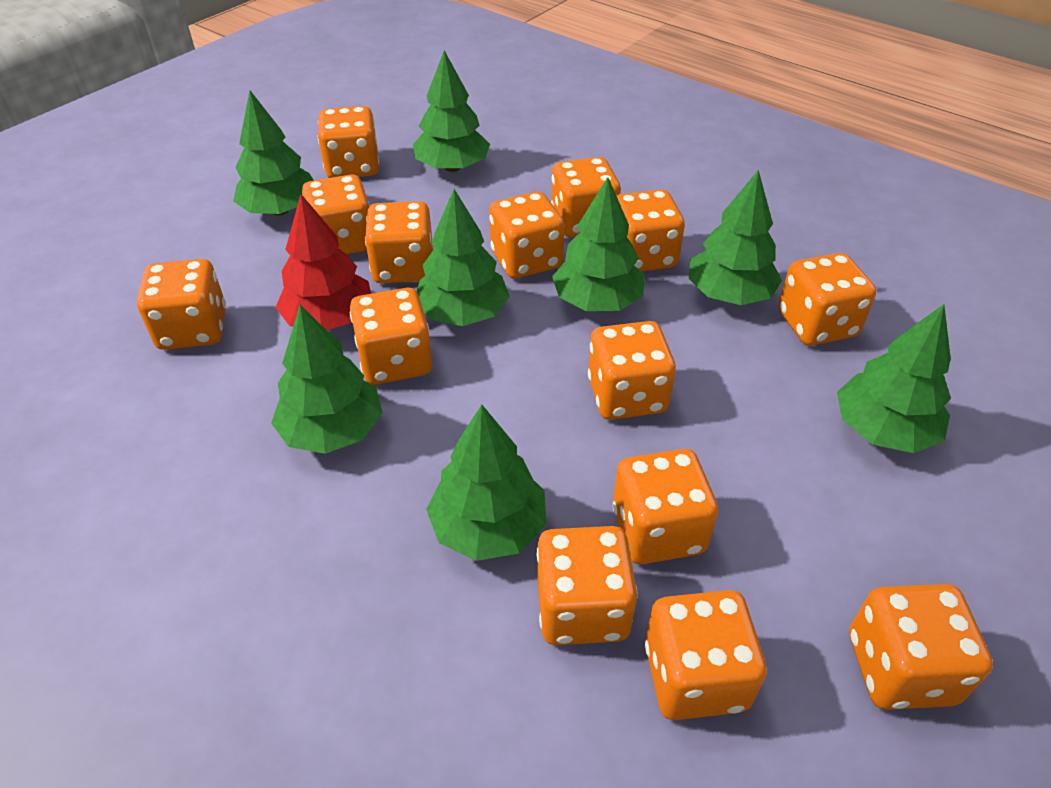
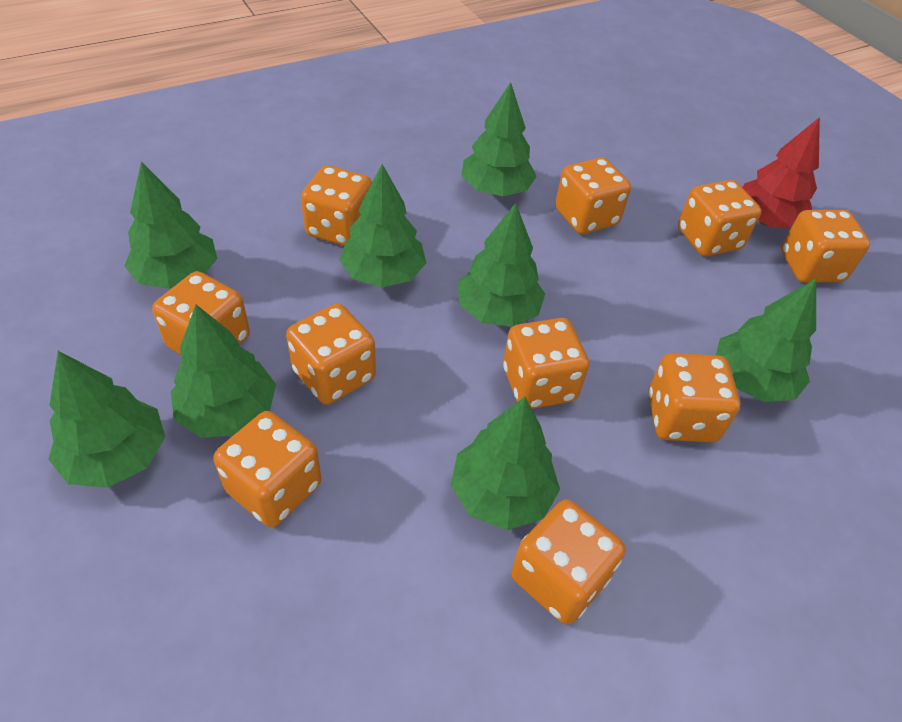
orange dice: 14 -> 10

